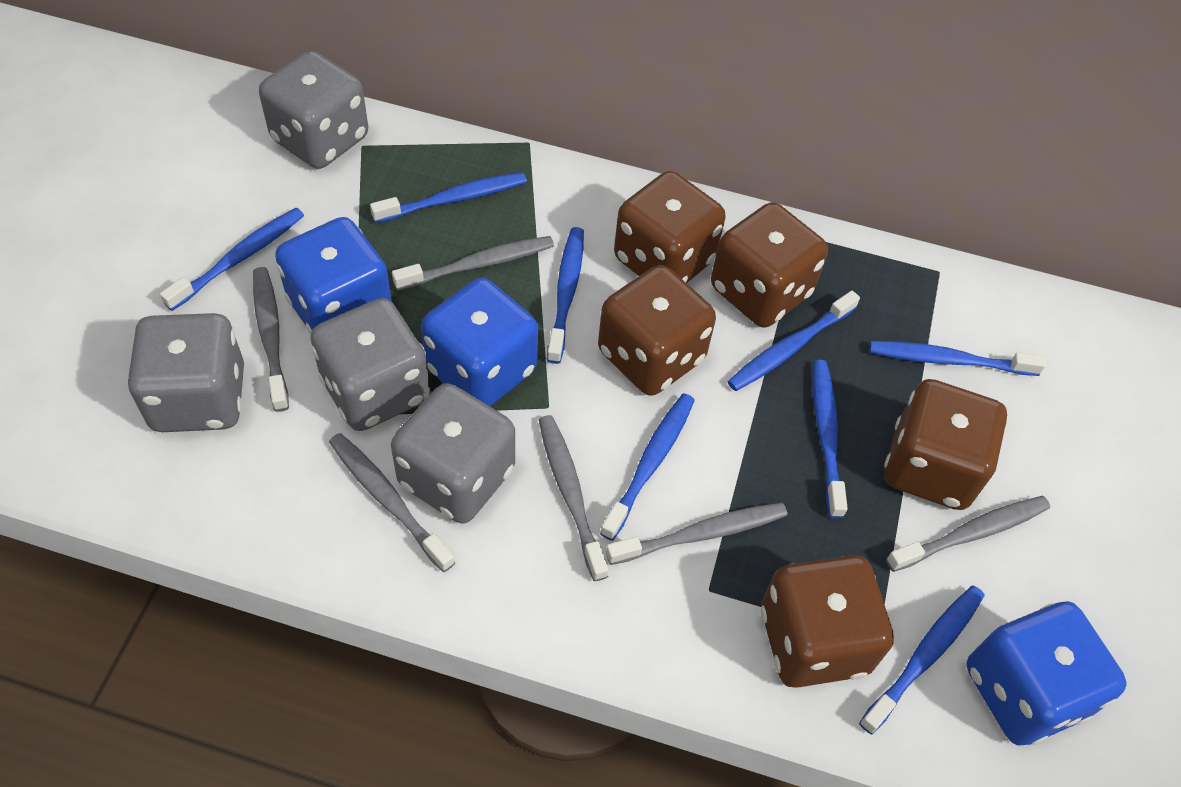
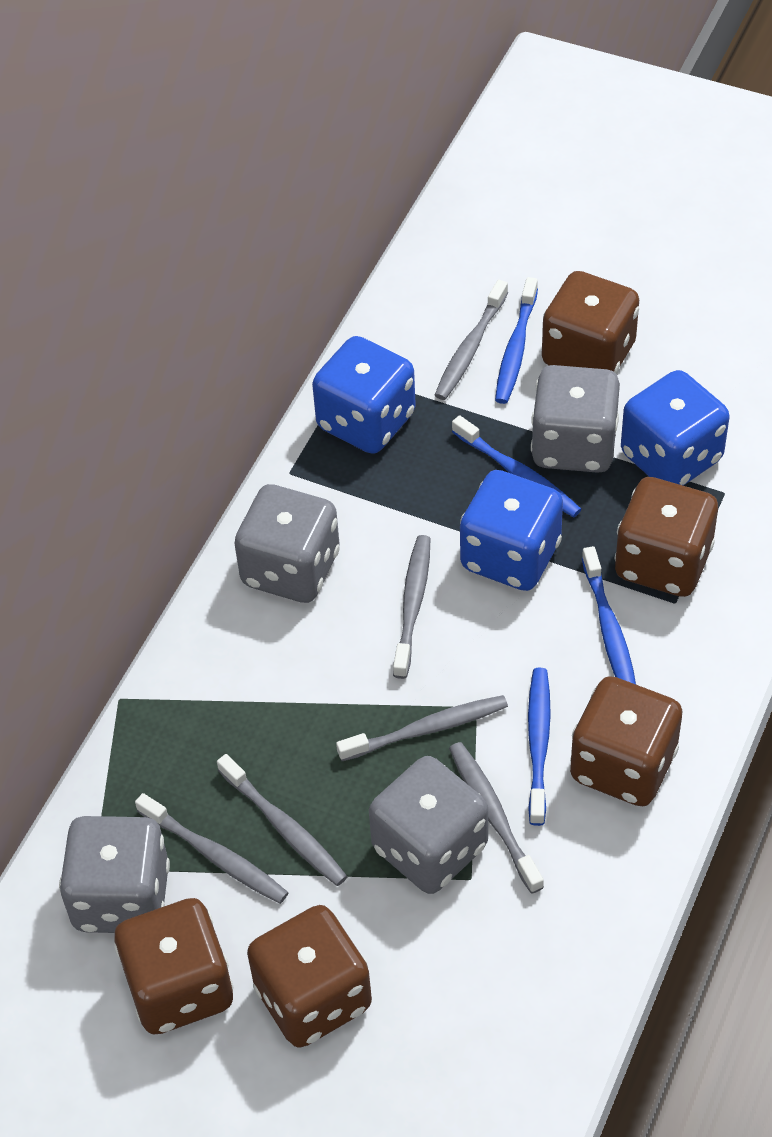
blue toothbrush: 8 -> 4

